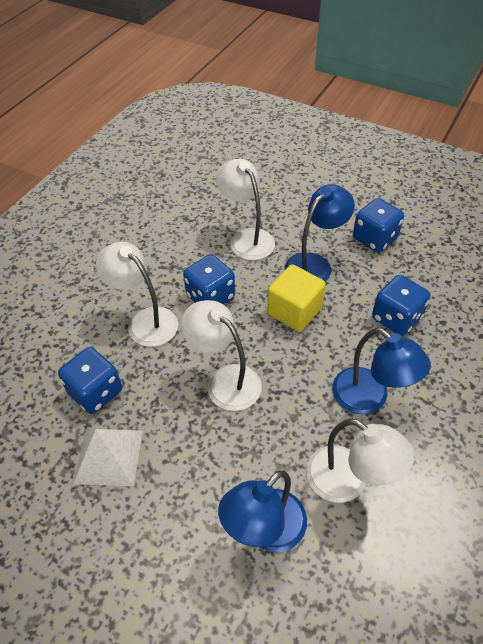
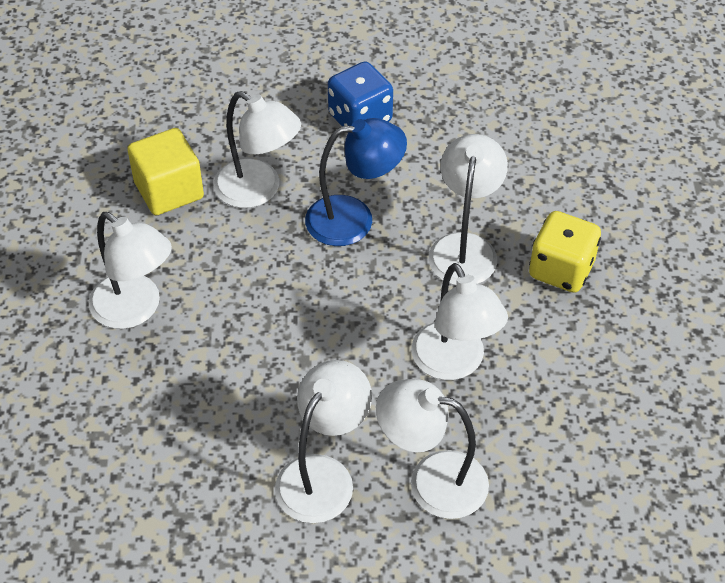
blue dice: 4 -> 1
blue lamp: 3 -> 1
white lamp: 4 -> 6
white pyramid: 1 -> 0
yellow dice: 0 -> 1

